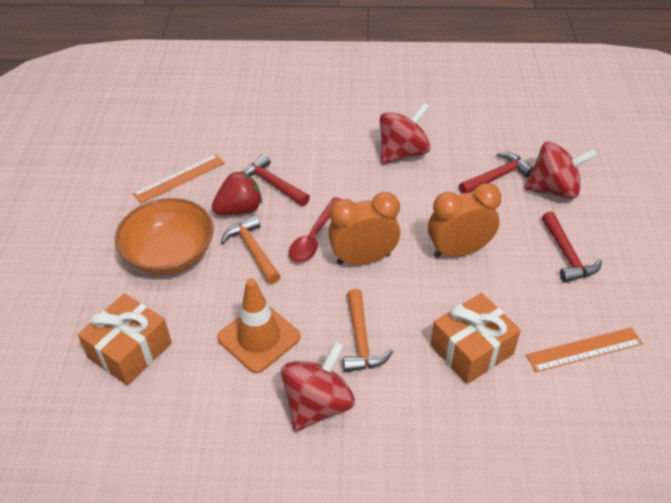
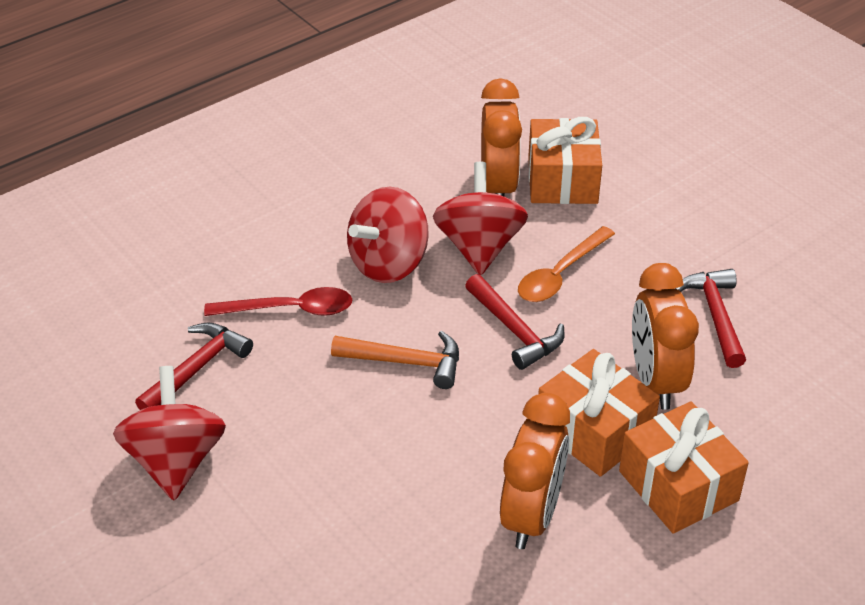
orange bowl: 1 -> 0
orange clock: 2 -> 3
orange gift: 2 -> 3
orange hammer: 2 -> 1
orange ruler: 2 -> 0
orange spoon: 0 -> 1
orange traffic cone: 1 -> 0
red strawberry: 1 -> 0

